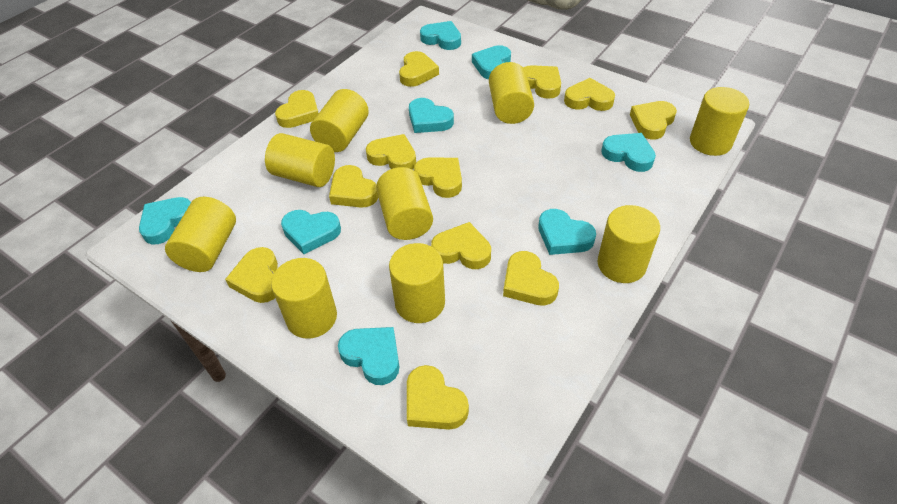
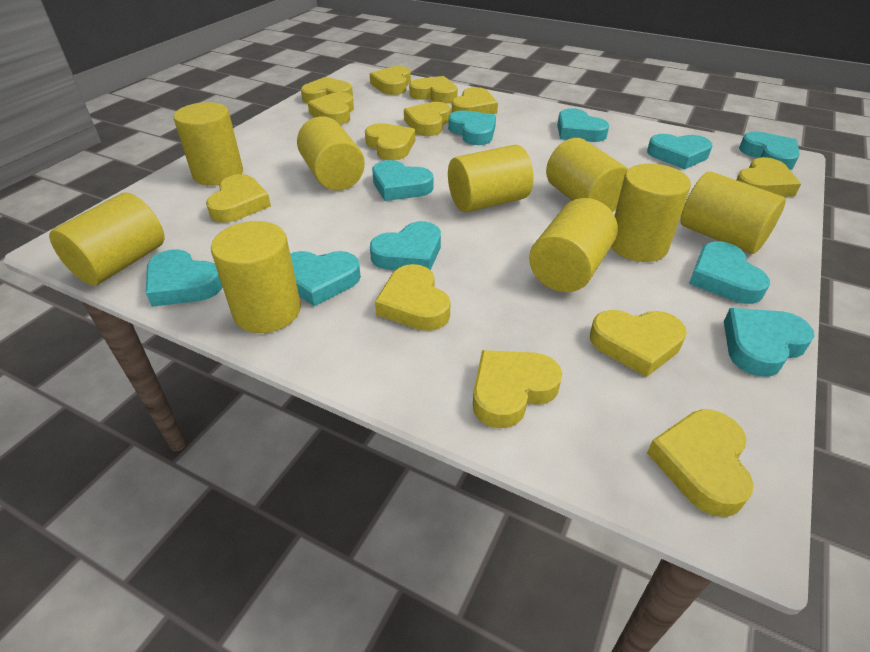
turquoise heart: 8 -> 10
yellow heart: 12 -> 13

